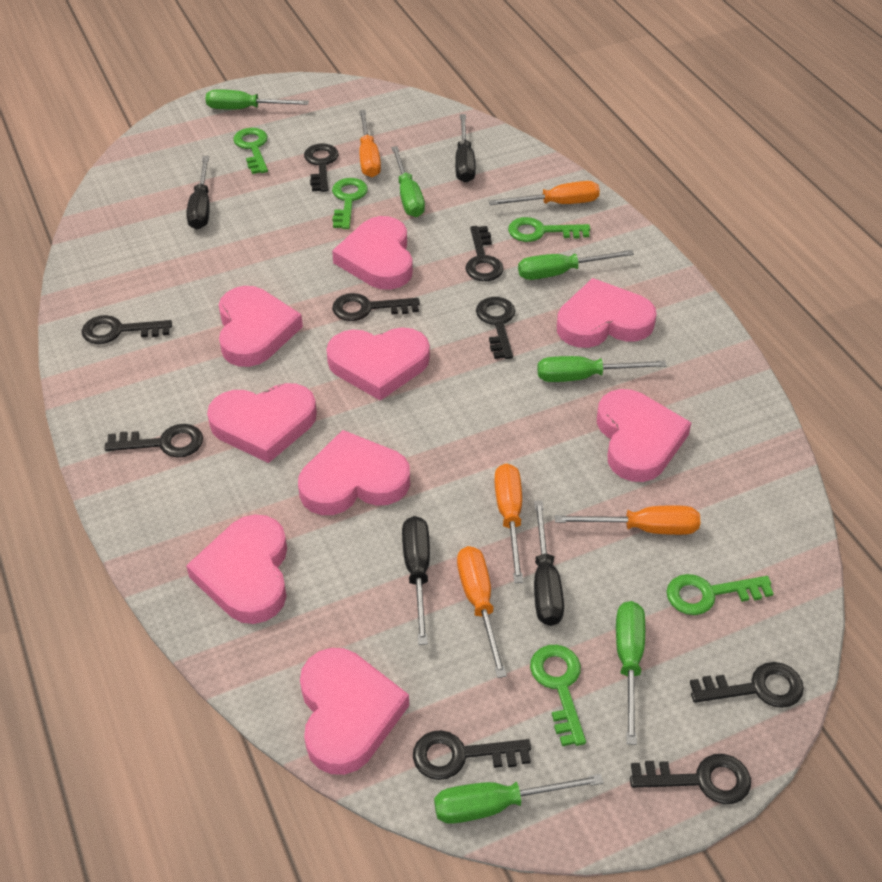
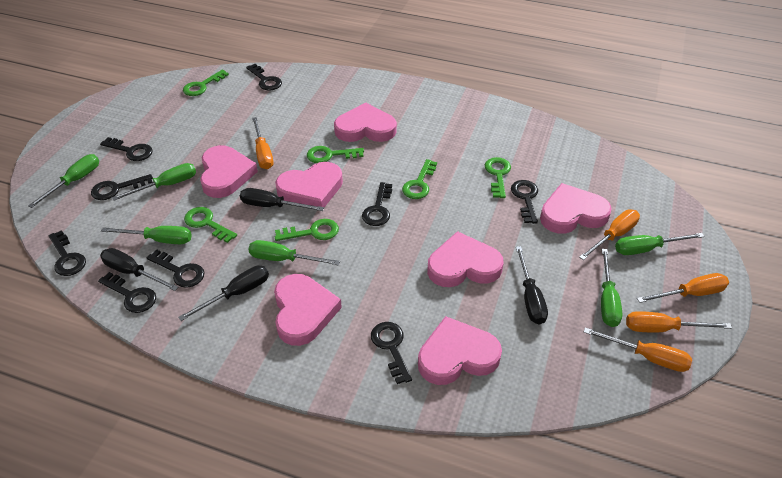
green key: 5 -> 6
pink heart: 9 -> 7

